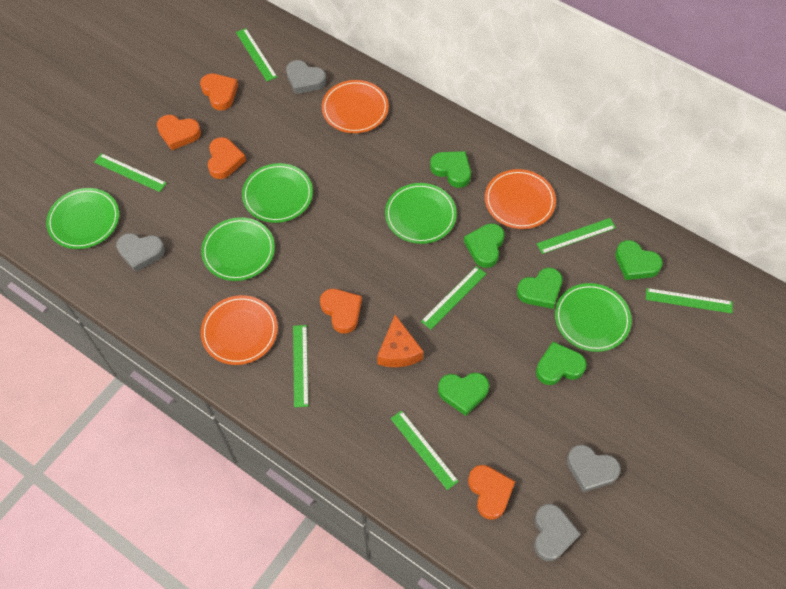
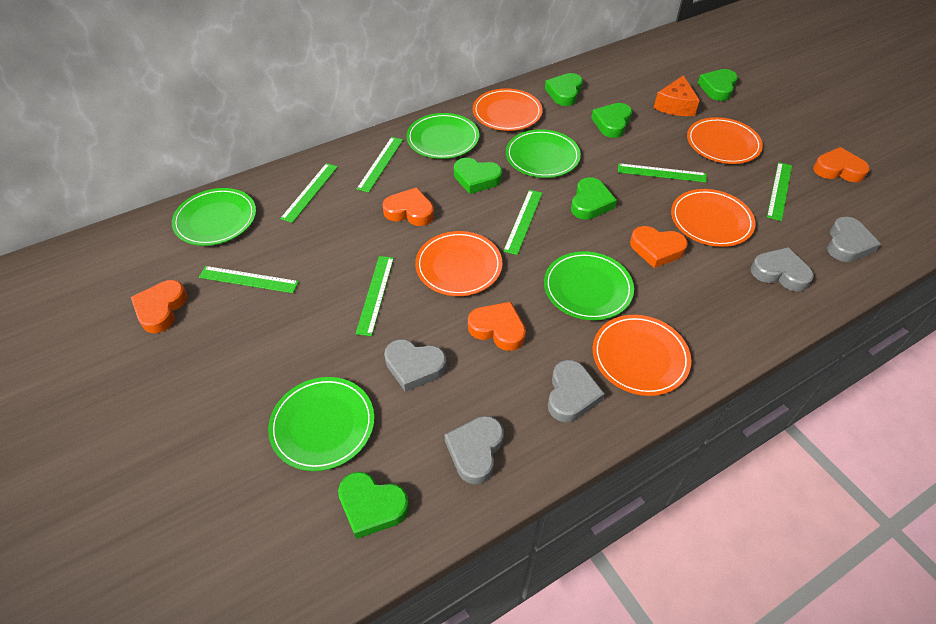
grey heart: 4 -> 5
orange plate: 3 -> 5

